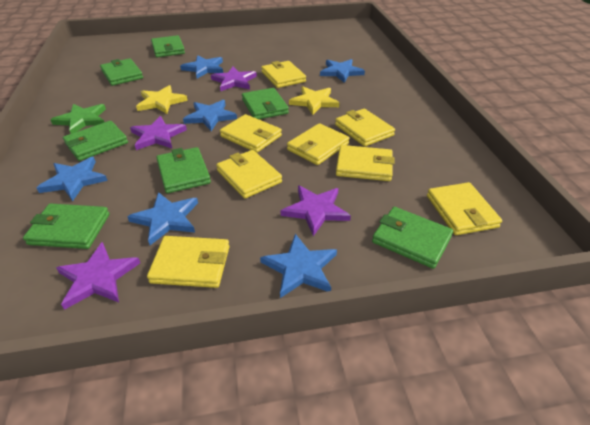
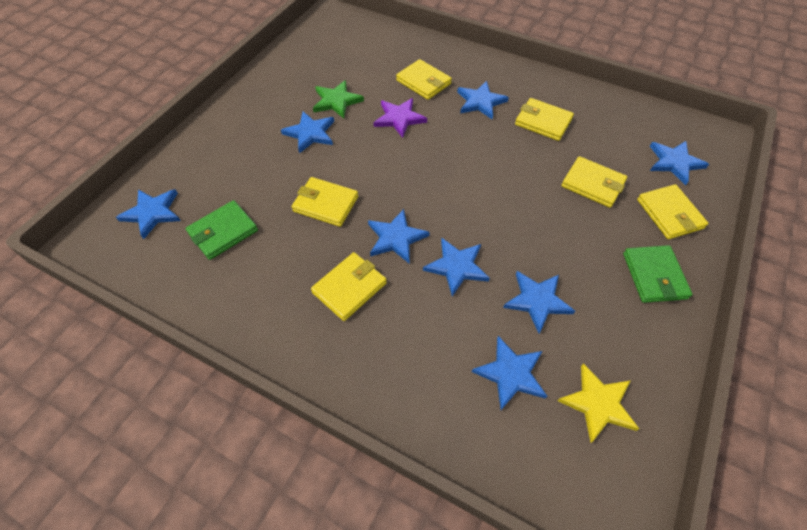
blue star: 6 -> 8
green wallet: 7 -> 2
purple star: 4 -> 1
yellow star: 2 -> 1
yellow wallet: 8 -> 6

